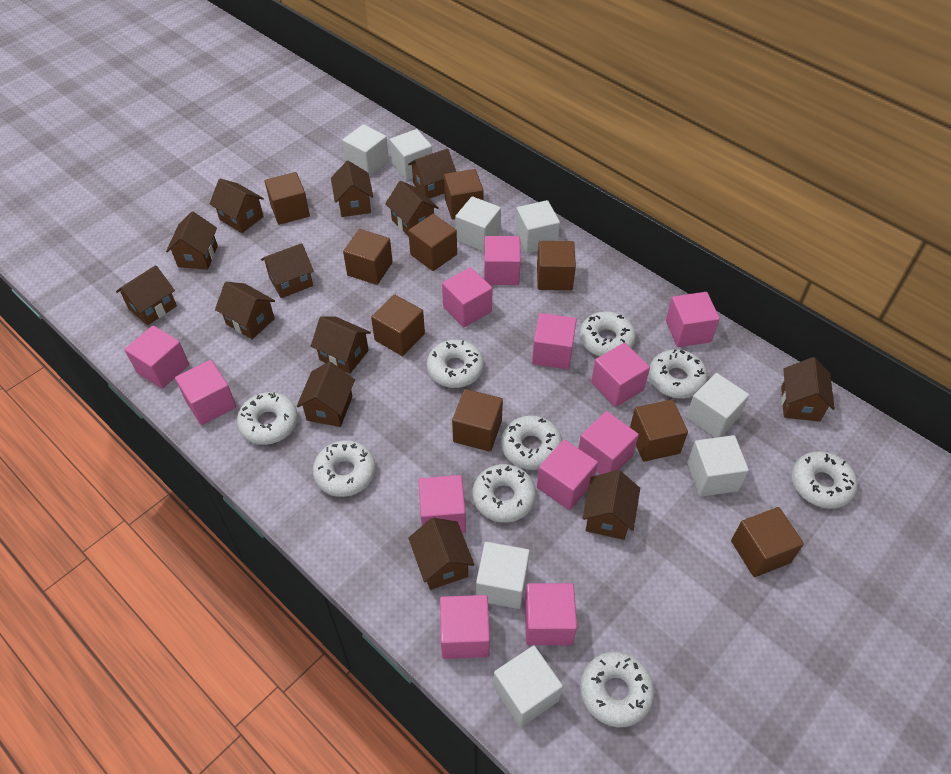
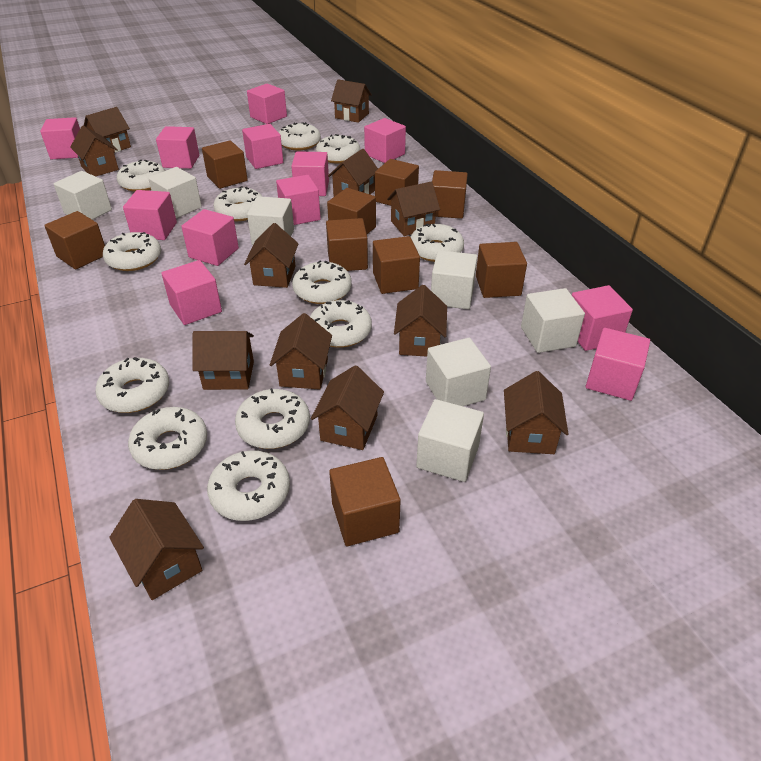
brown house: 13 -> 12
white cube: 8 -> 7
white donut: 9 -> 12

